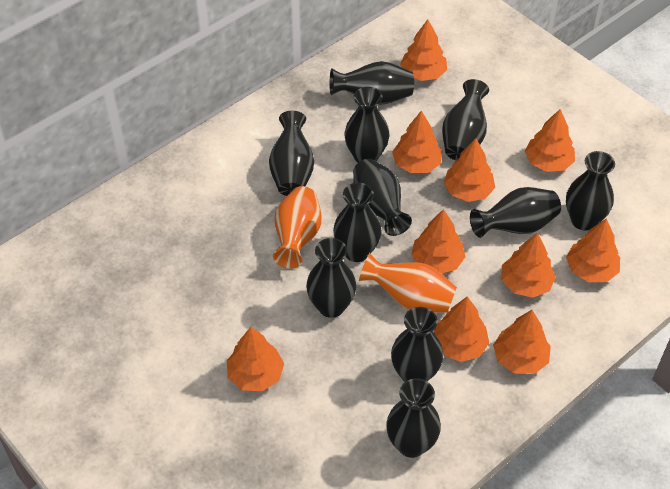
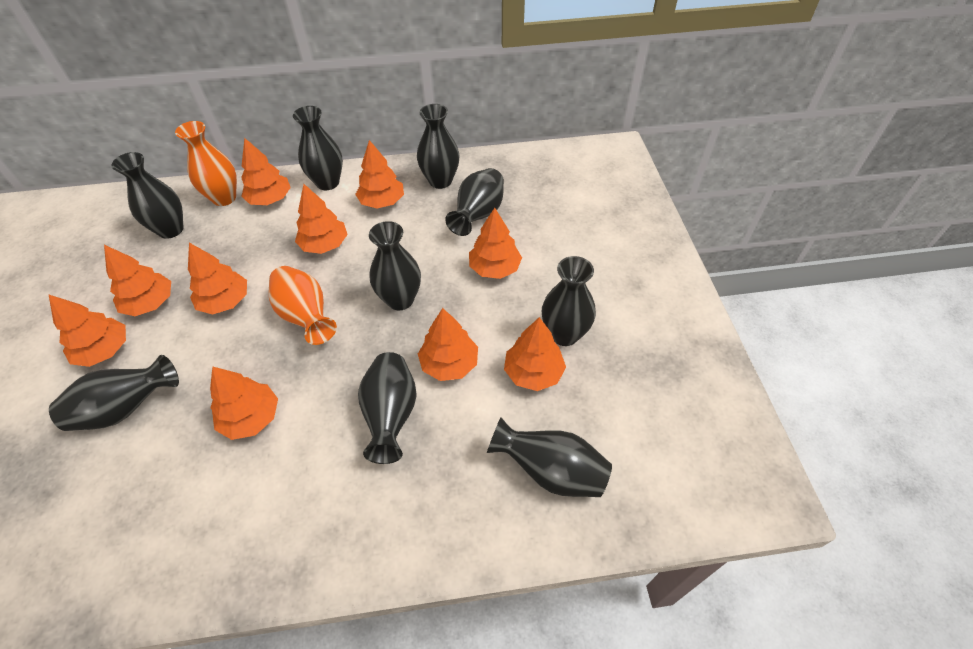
black vase: 11 -> 9

